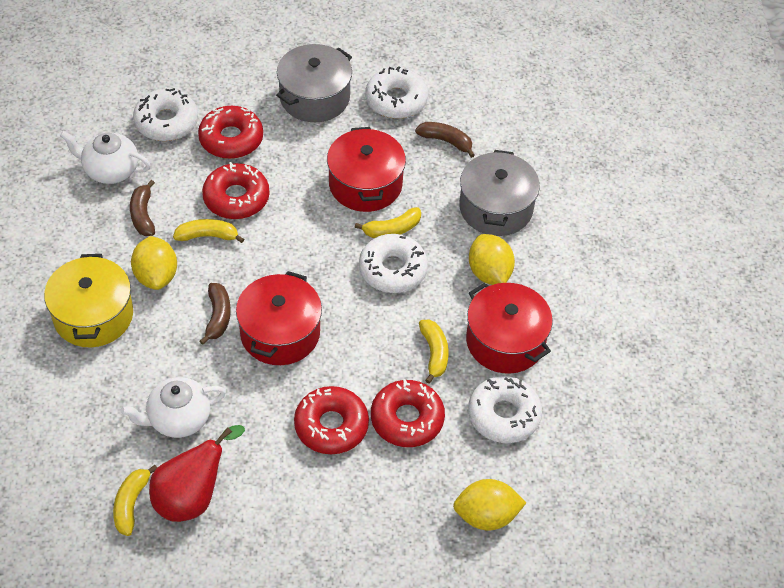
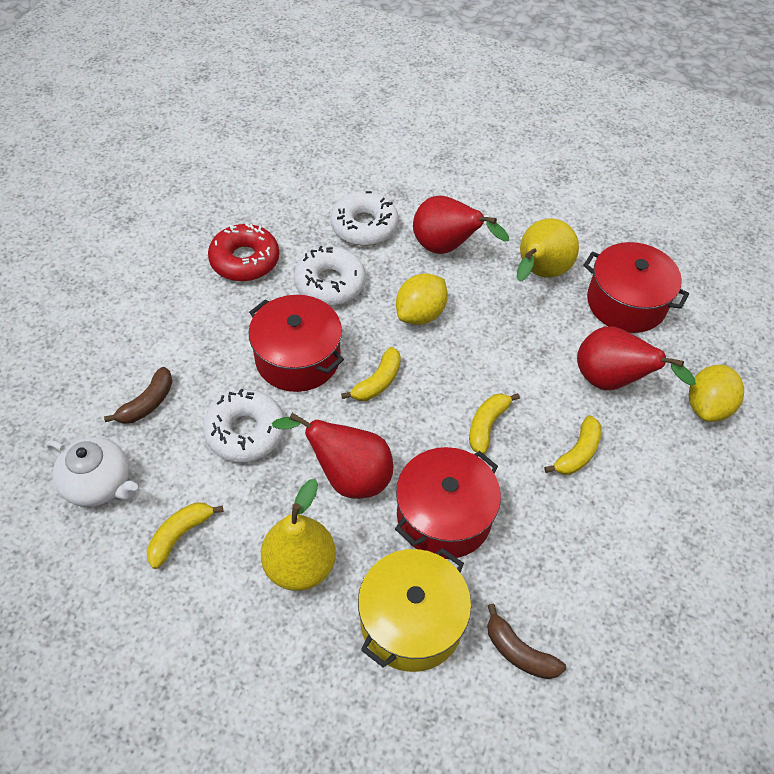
brown banana: 3 -> 2
grey pot: 2 -> 0
red donut: 4 -> 1
red pear: 1 -> 3
white donut: 4 -> 3
white teapot: 2 -> 1
yellow lemon: 3 -> 2
yellow pear: 0 -> 2

